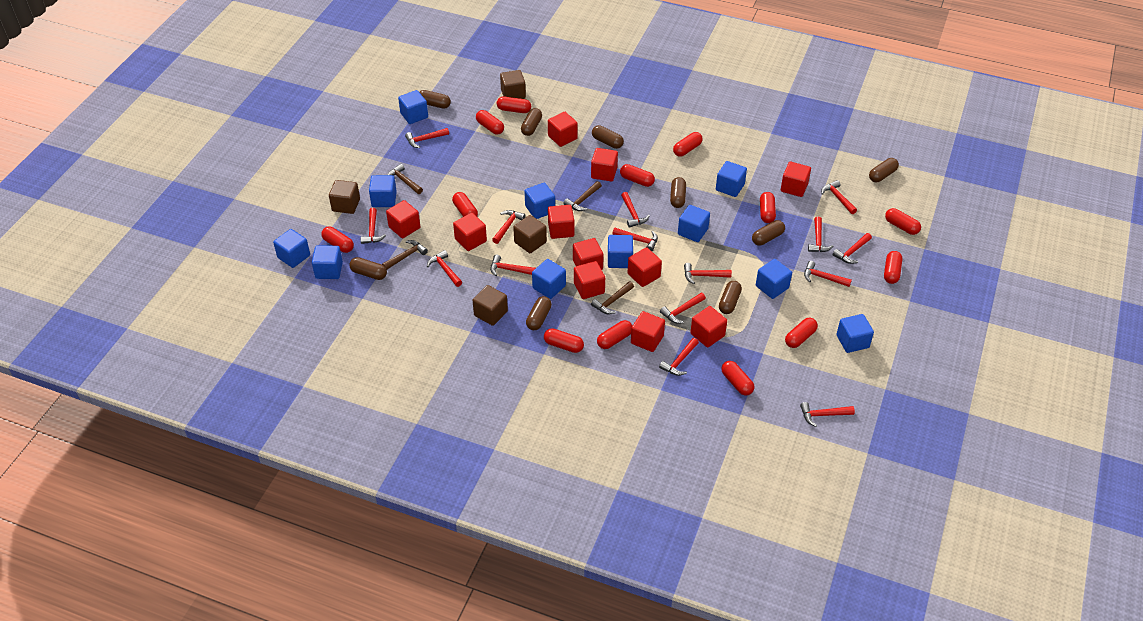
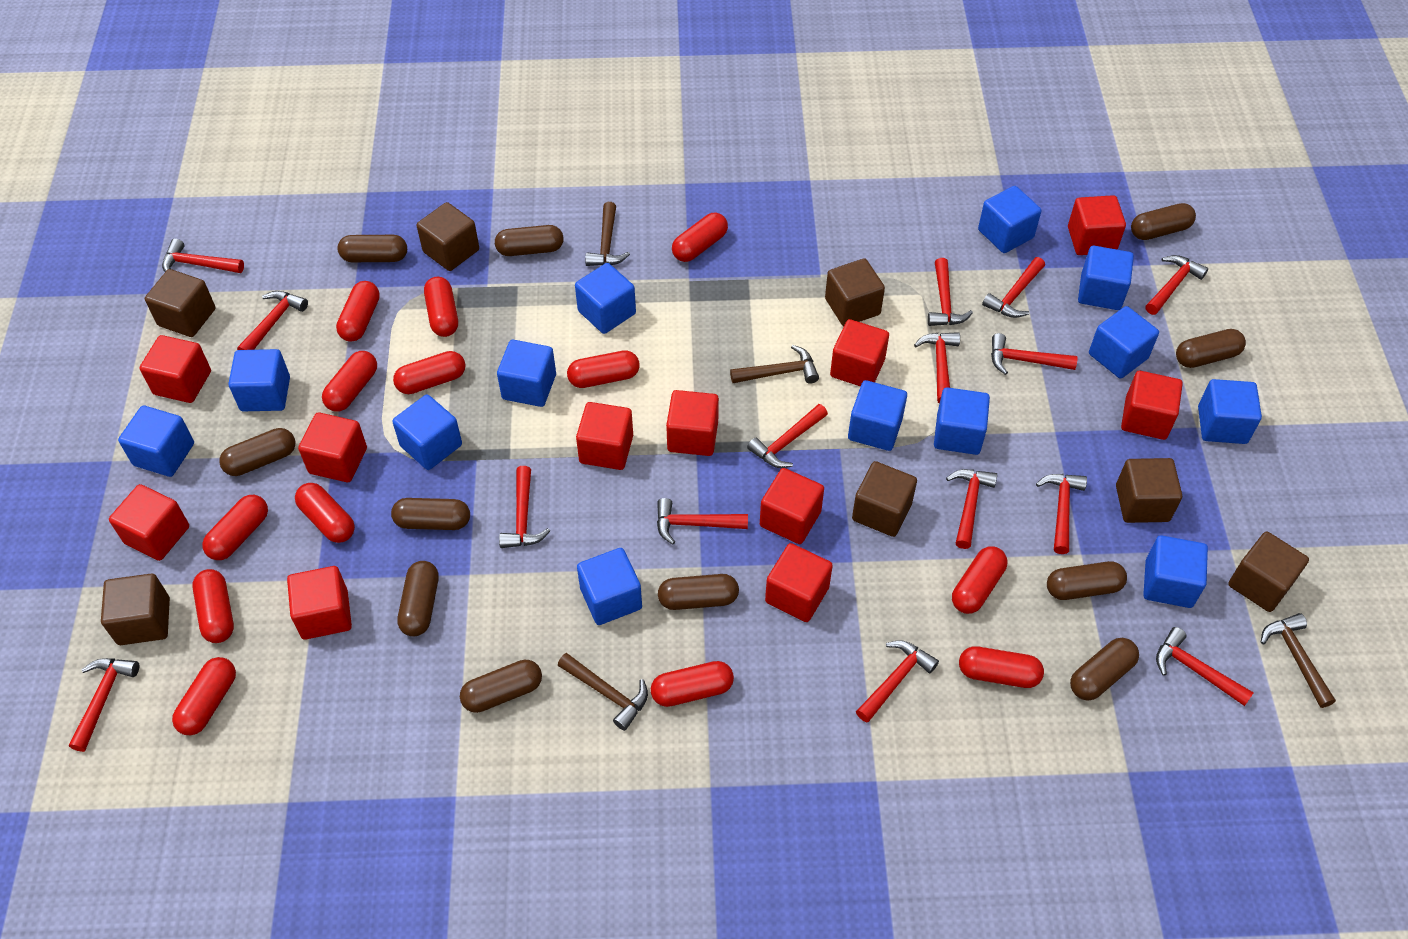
blue cube: 11 -> 13
brown capsule: 9 -> 11
brown cube: 4 -> 7

